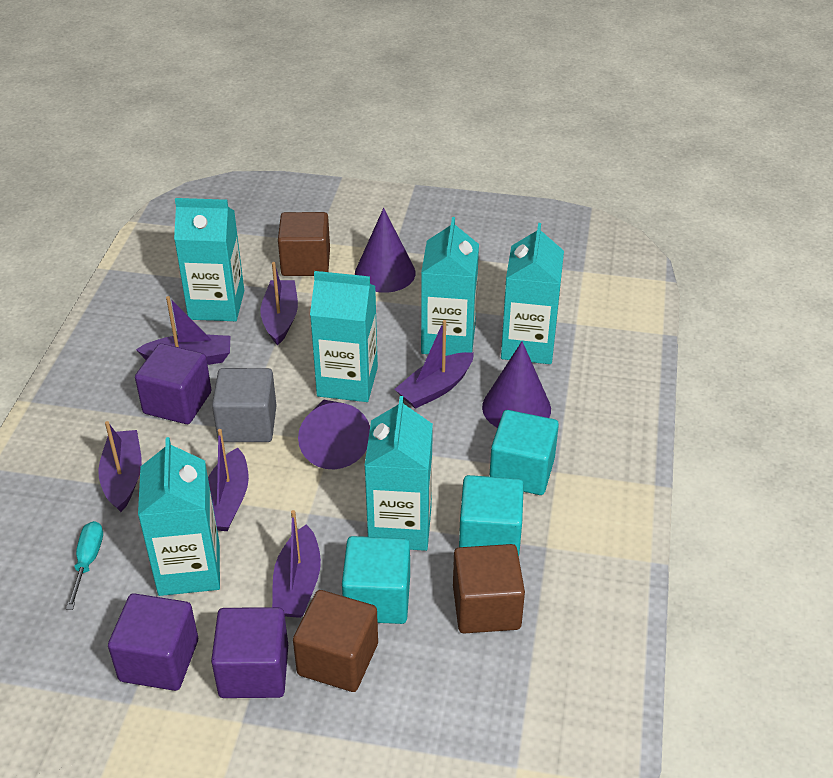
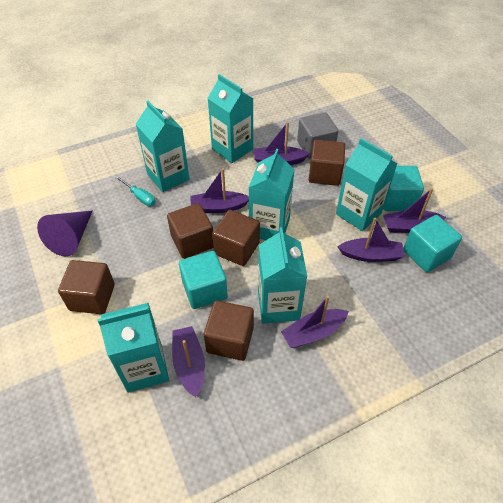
brown cube: 3 -> 5
purple cone: 3 -> 1
purple cube: 3 -> 0

